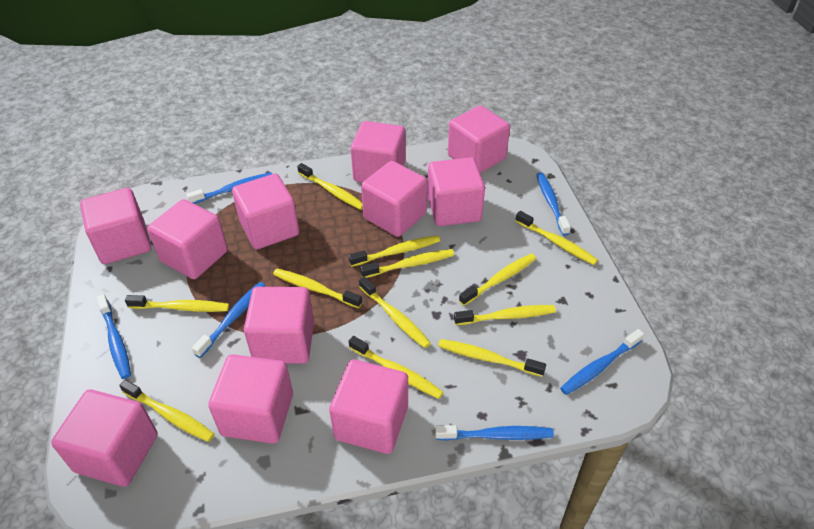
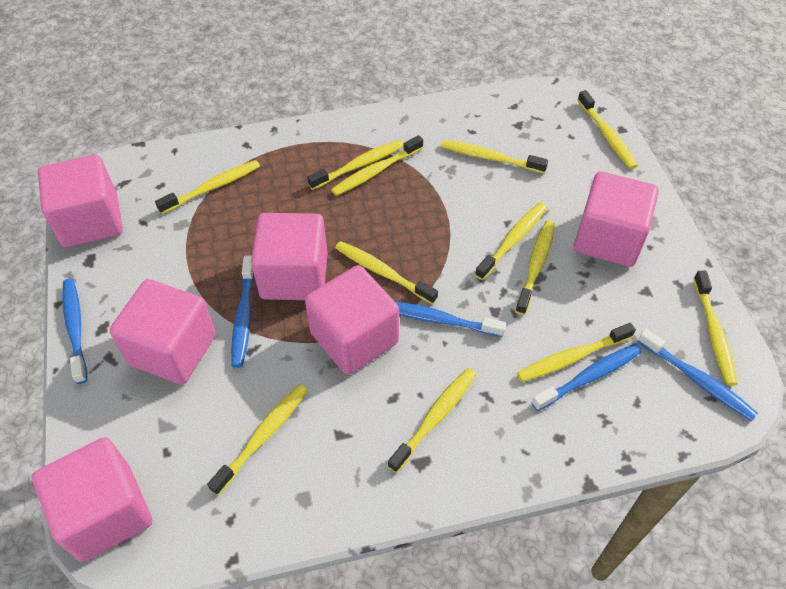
blue toothbrush: 6 -> 5
pink cube: 11 -> 6

